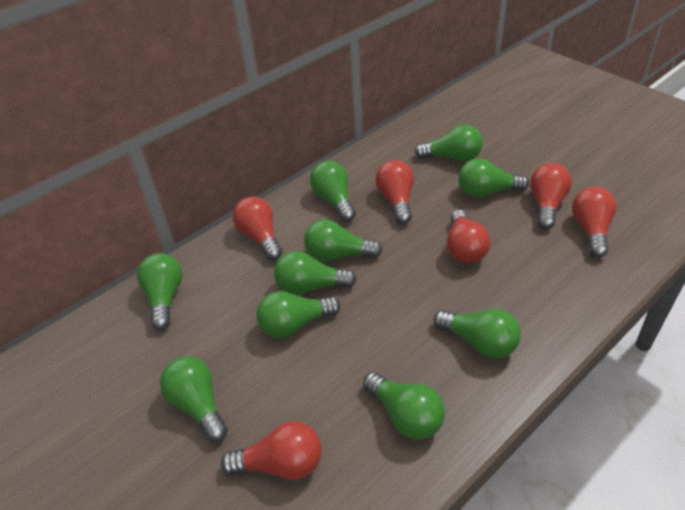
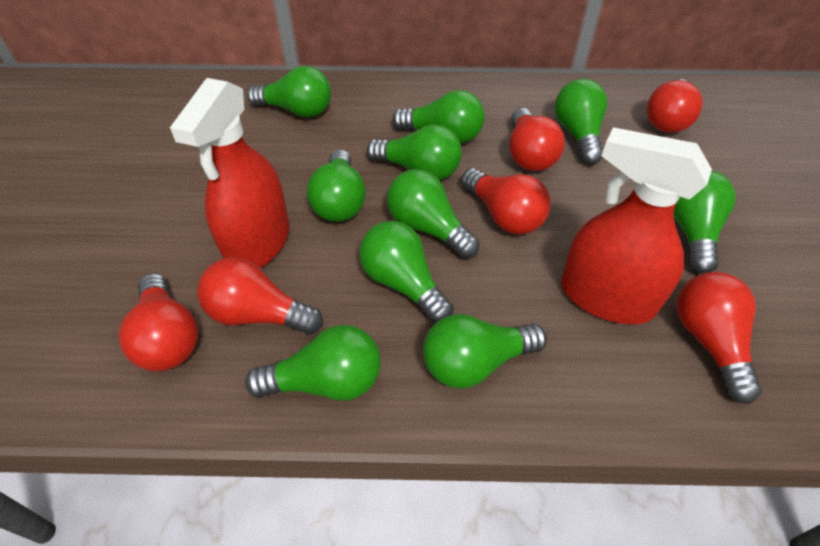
red spray bottle: 0 -> 2

